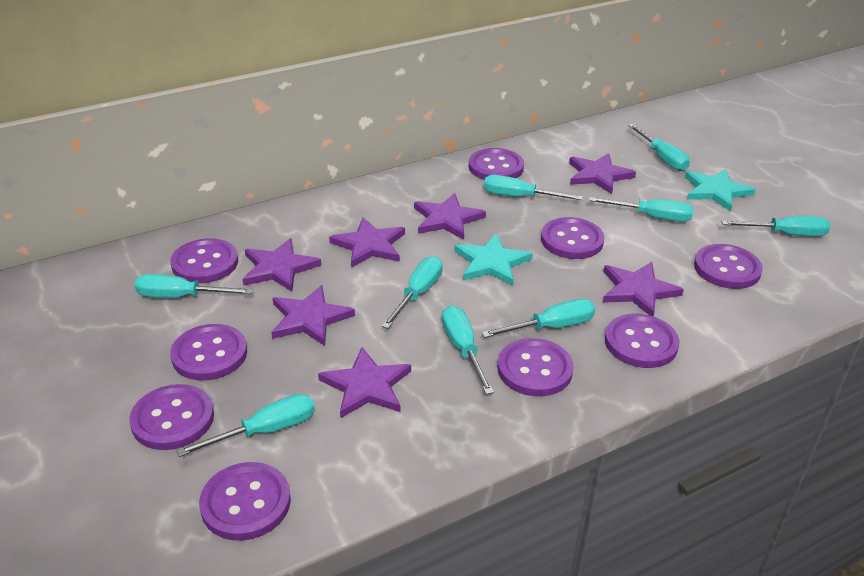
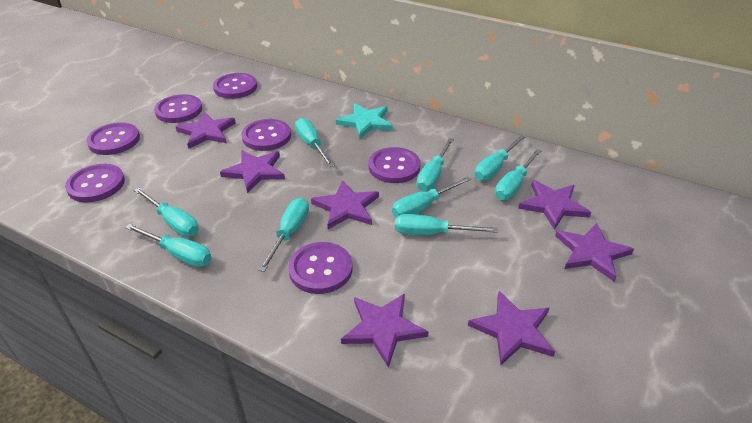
purple button: 9 -> 7
turquoise star: 2 -> 1

